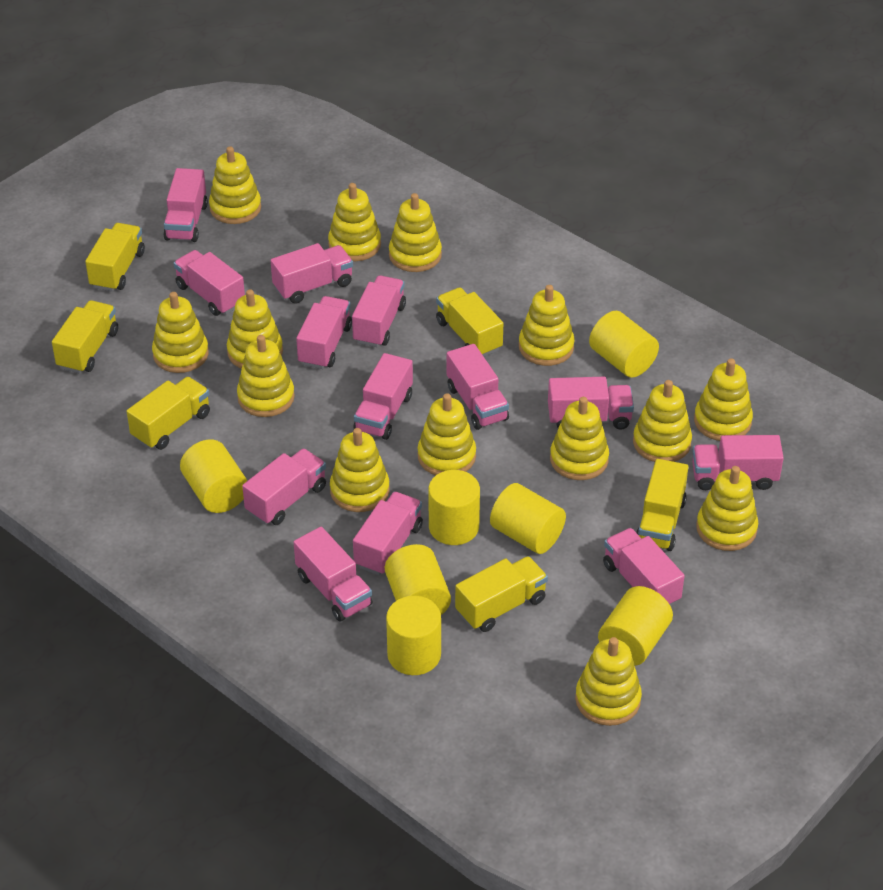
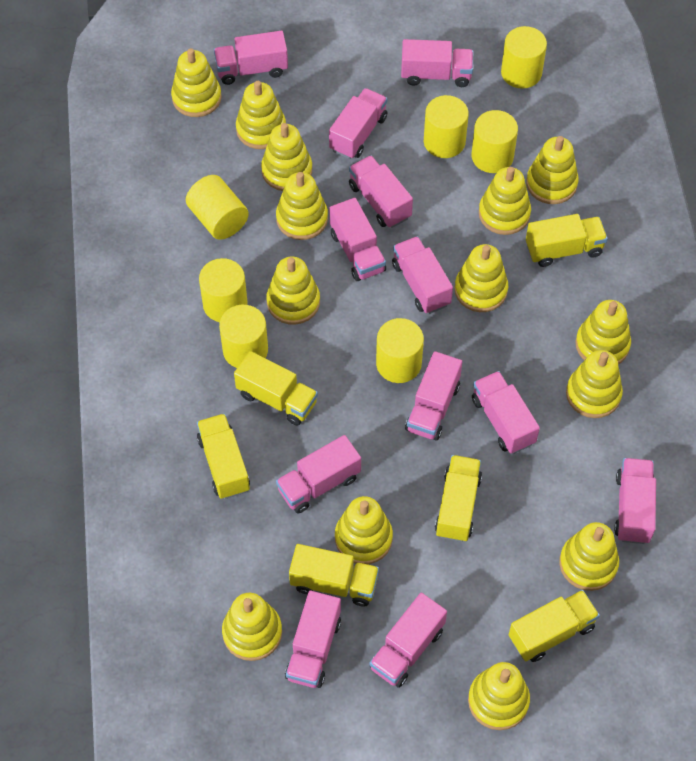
pink truck: 13 -> 12

